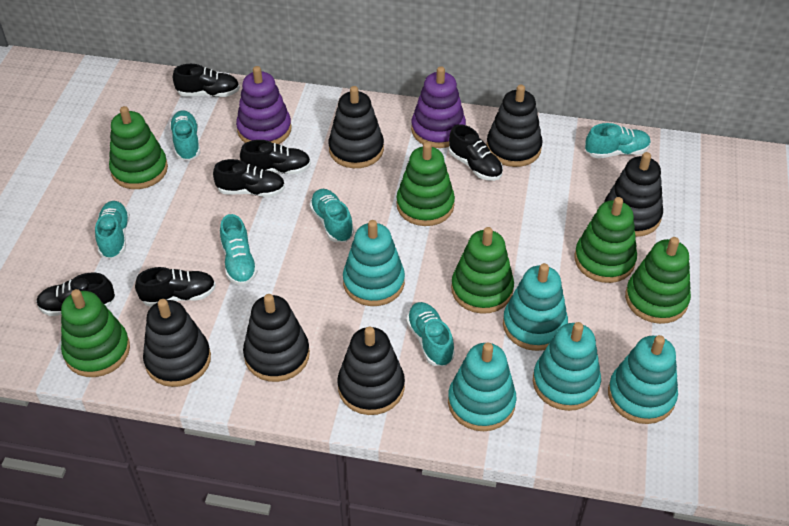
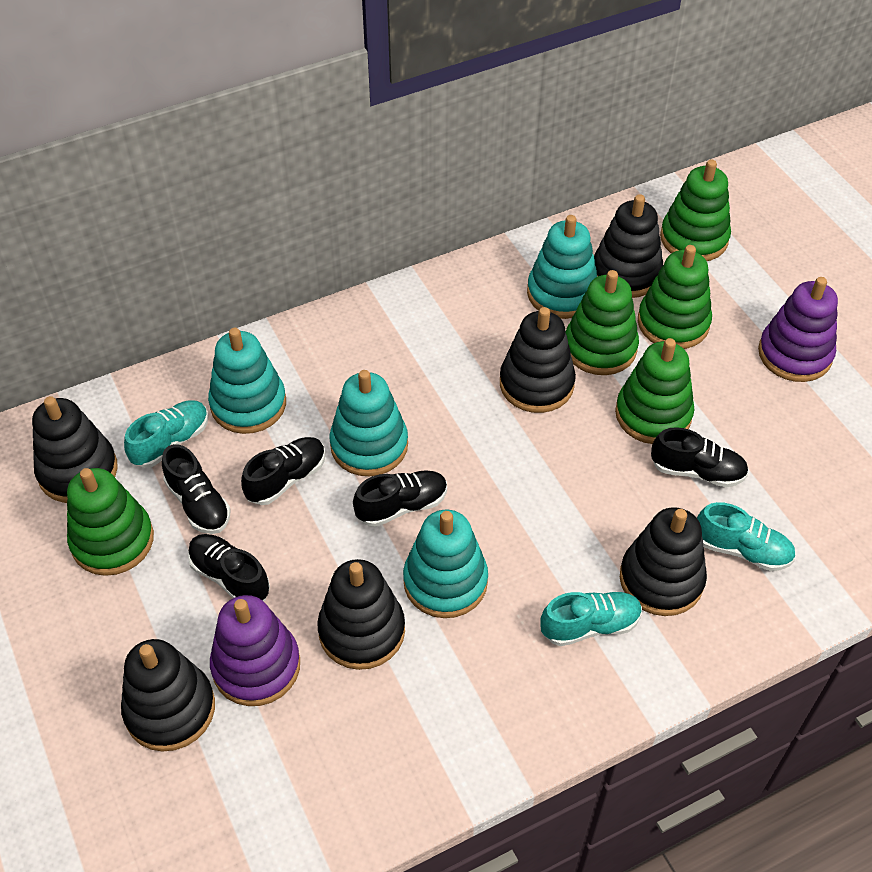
black shoe: 6 -> 5
green stacking toy: 6 -> 5
turquoise shoe: 6 -> 3
turquoise stacking toy: 5 -> 4

